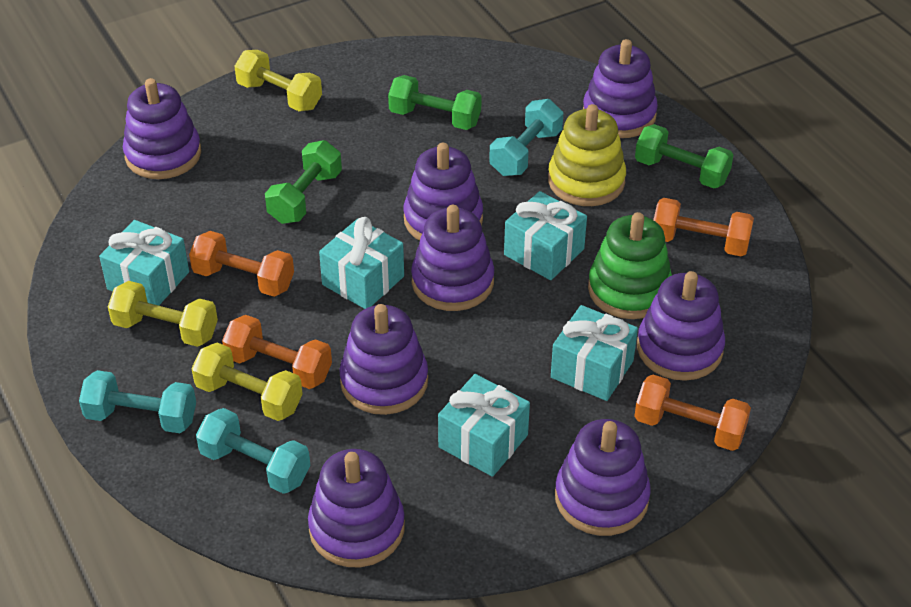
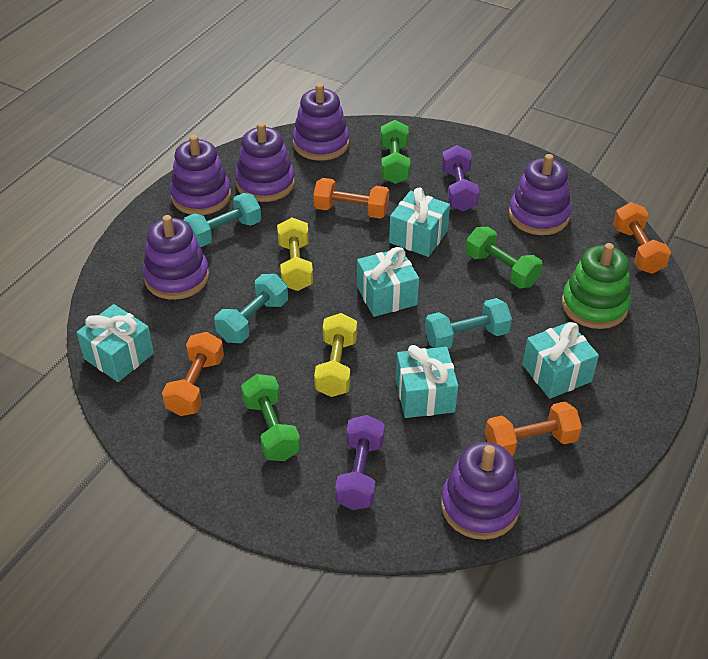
purple dumbbell: 0 -> 2
purple stacking toy: 8 -> 6
yellow dumbbell: 3 -> 2
yellow stacking toy: 1 -> 0

